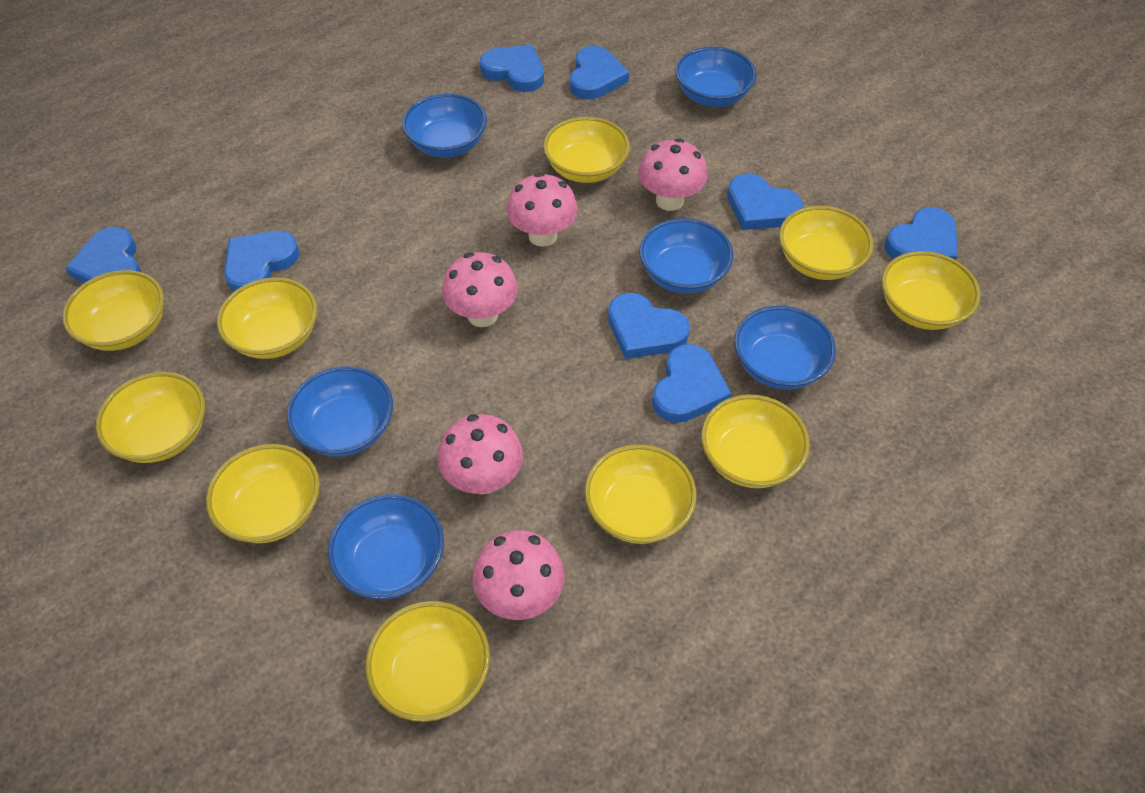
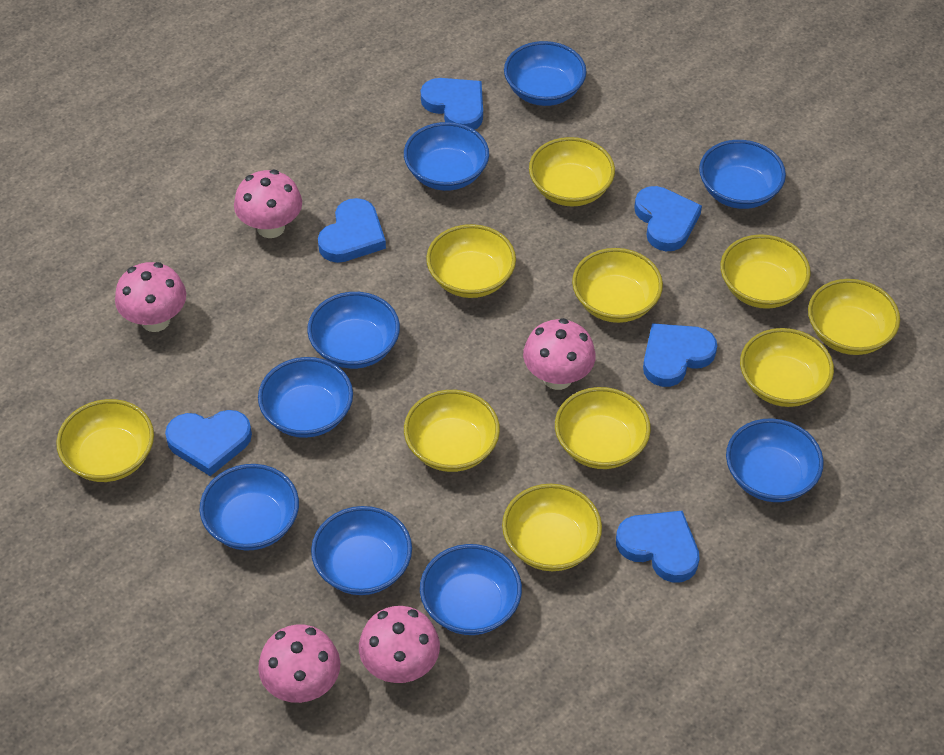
blue bowl: 6 -> 9
blue heart: 8 -> 6

